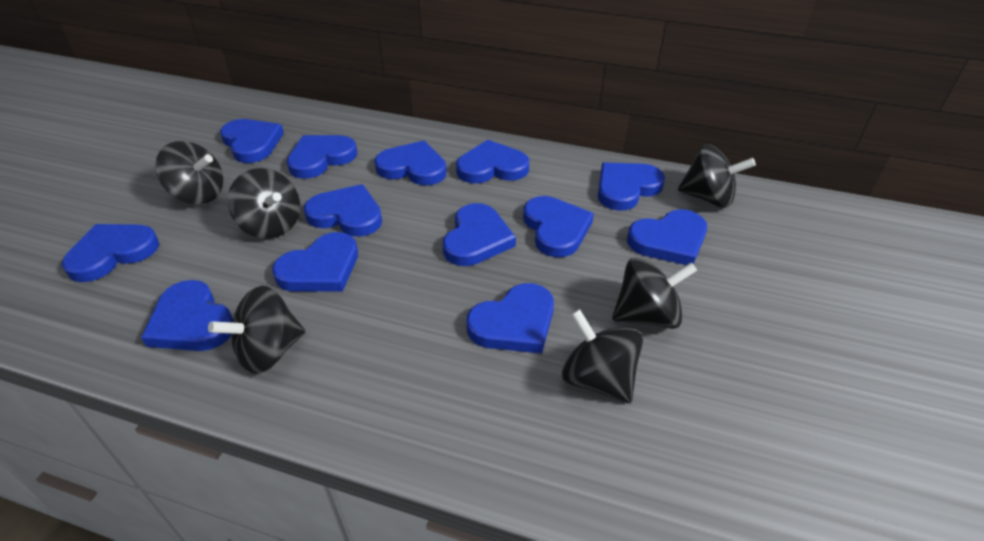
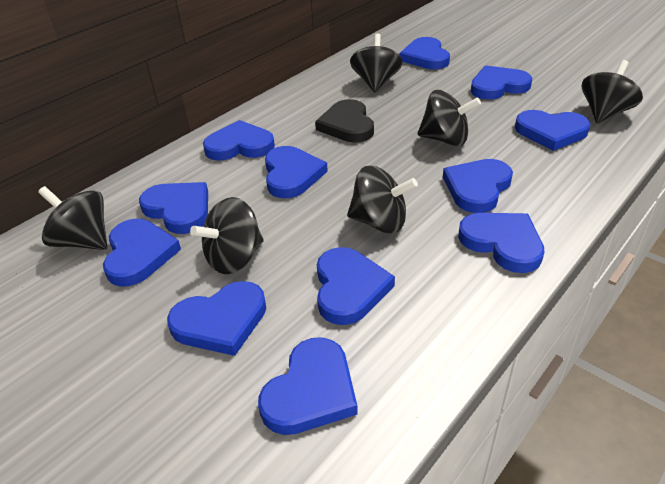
black heart: 0 -> 1
blue heart: 13 -> 12

